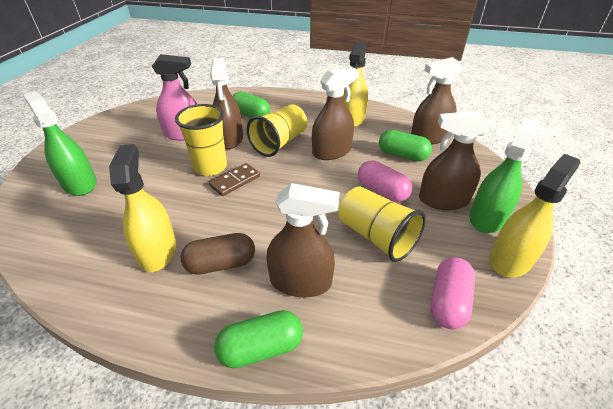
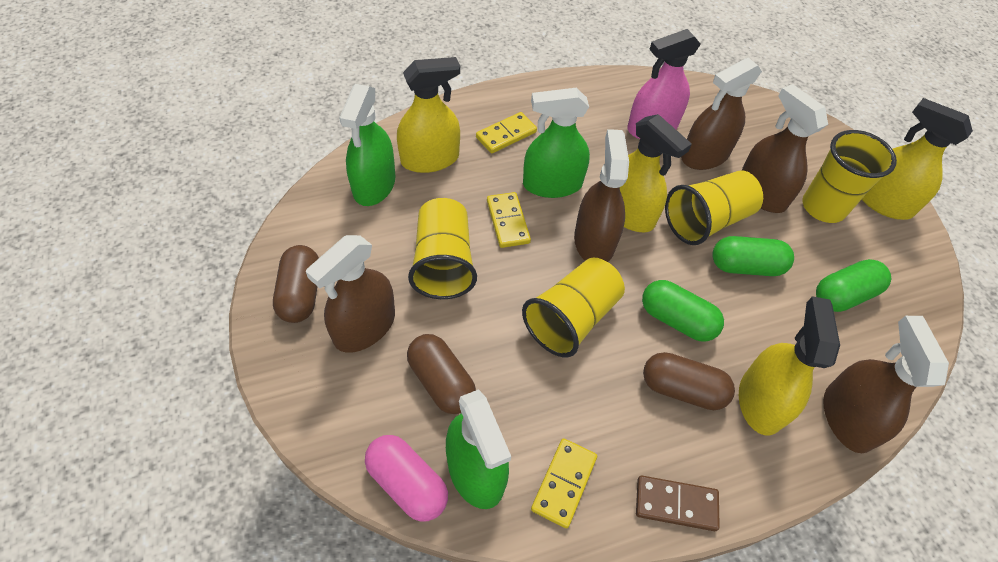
brown capsule: 1 -> 3
green spray bottle: 2 -> 3
pink capsule: 2 -> 1
yellow cup: 3 -> 4
yellow domino: 0 -> 3
yellow spray bottle: 3 -> 4

